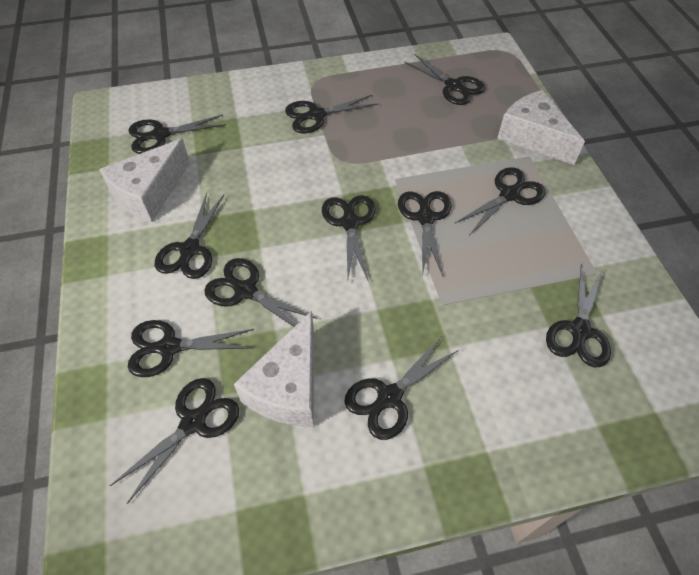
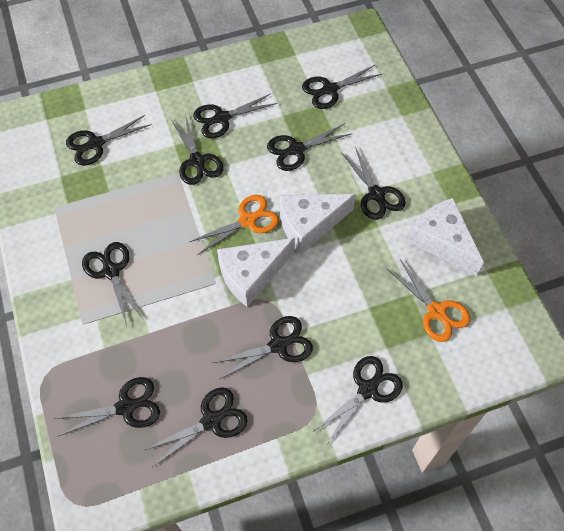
black scissors: 12 -> 11
orange scissors: 0 -> 2

